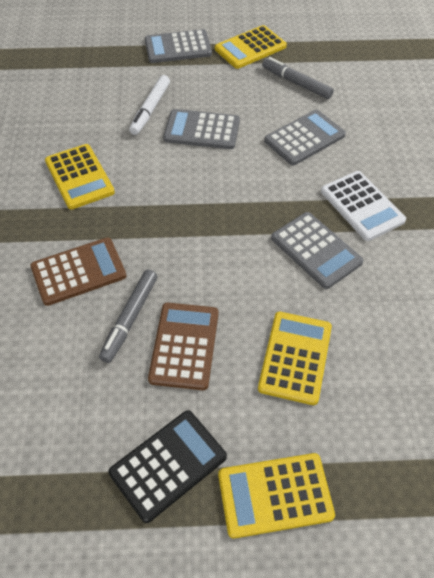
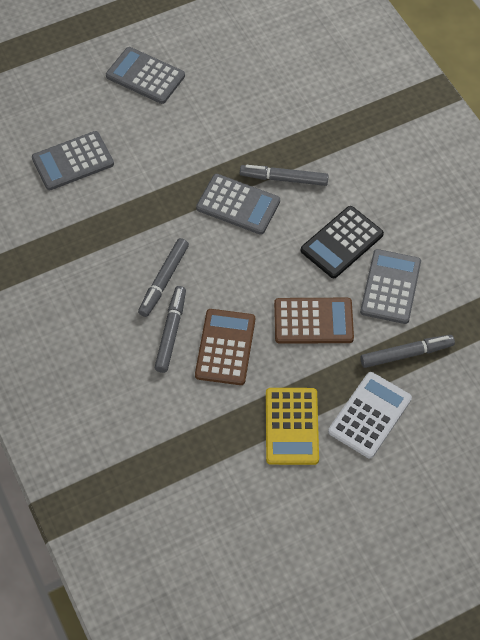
grey marker: 2 -> 4
white marker: 1 -> 0
yellow calculator: 4 -> 1

